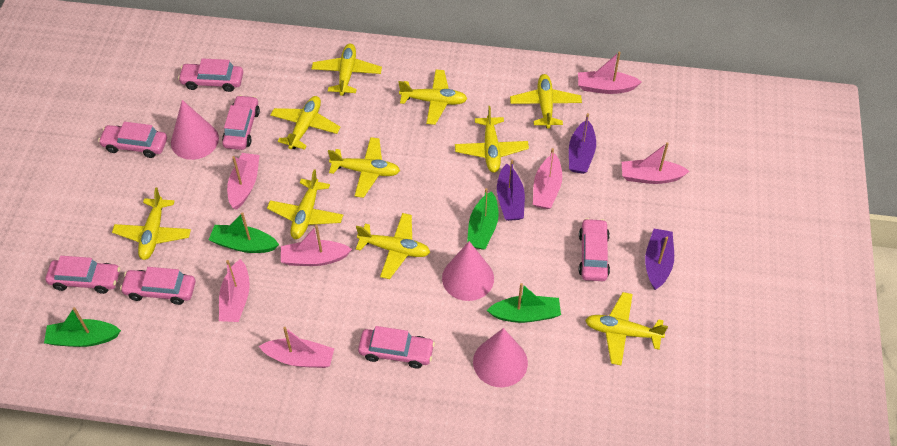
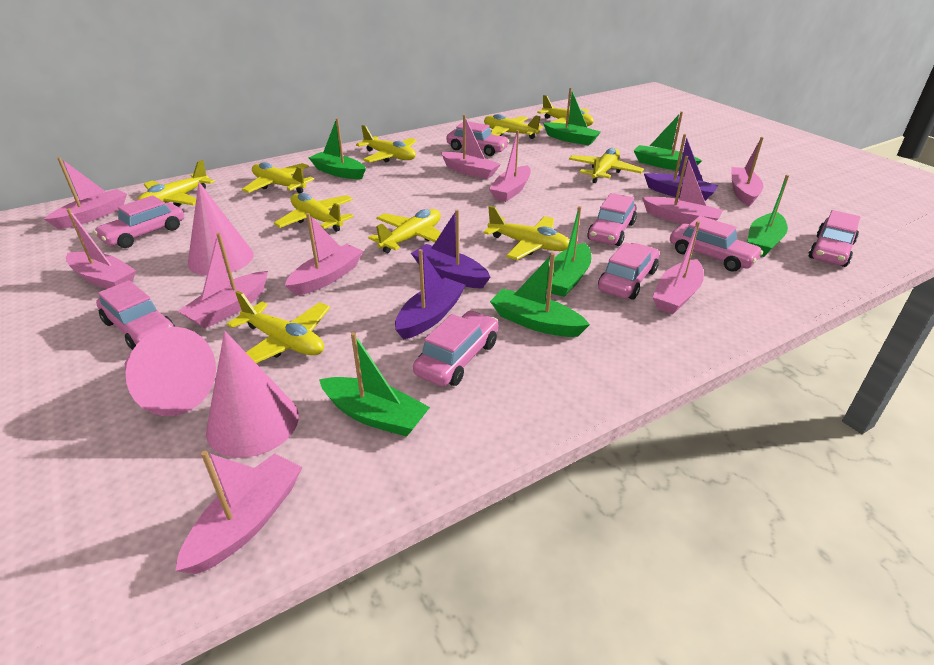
green boat: 4 -> 7
pink boat: 7 -> 10
pink car: 7 -> 8

